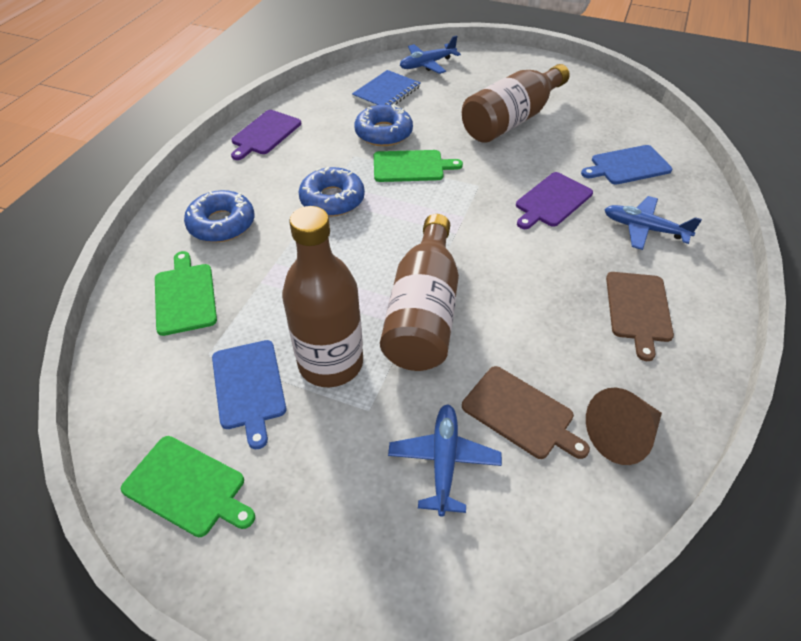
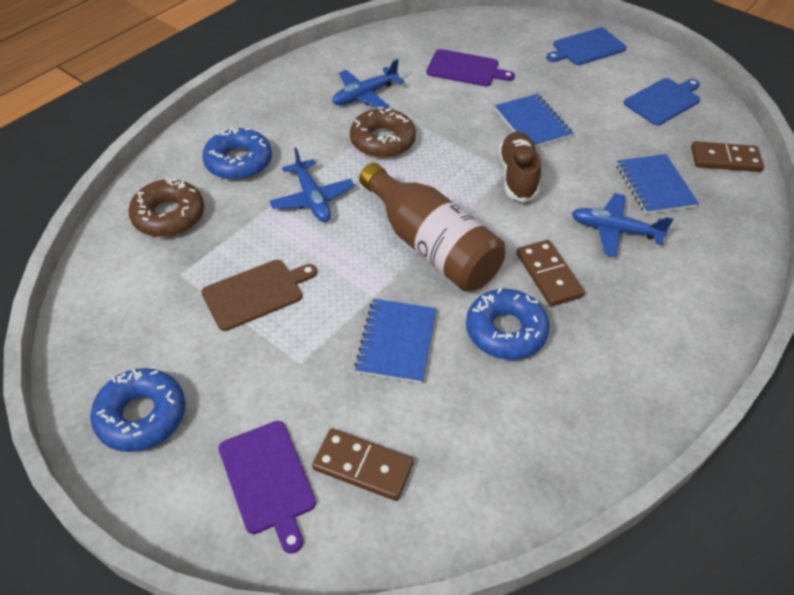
blue notebook: 1 -> 3
brown bottle: 3 -> 1
brown cone: 1 -> 0
brown cutting board: 2 -> 1
brown domino: 0 -> 3
brown donut: 0 -> 2
brown shoe: 0 -> 1
green cutting board: 3 -> 0

